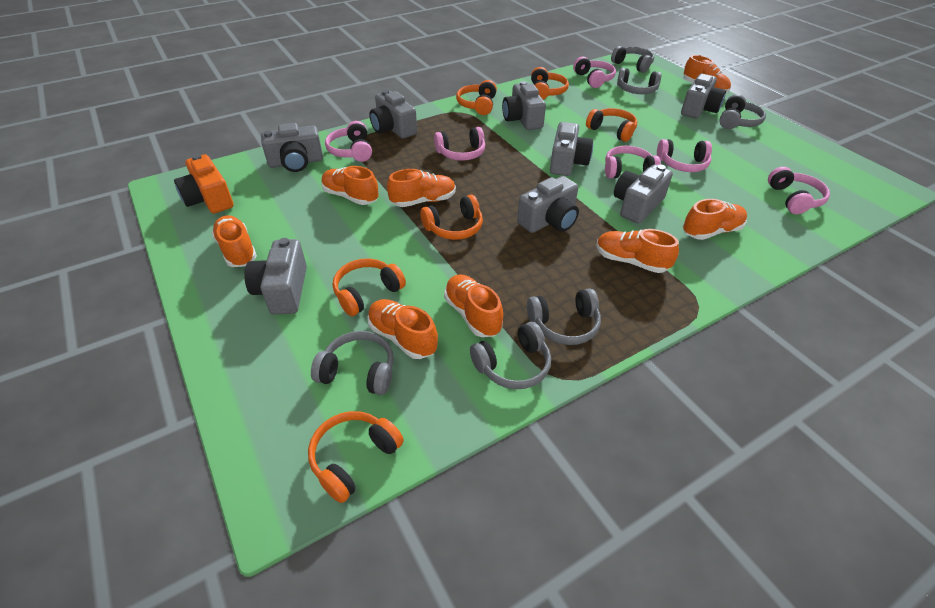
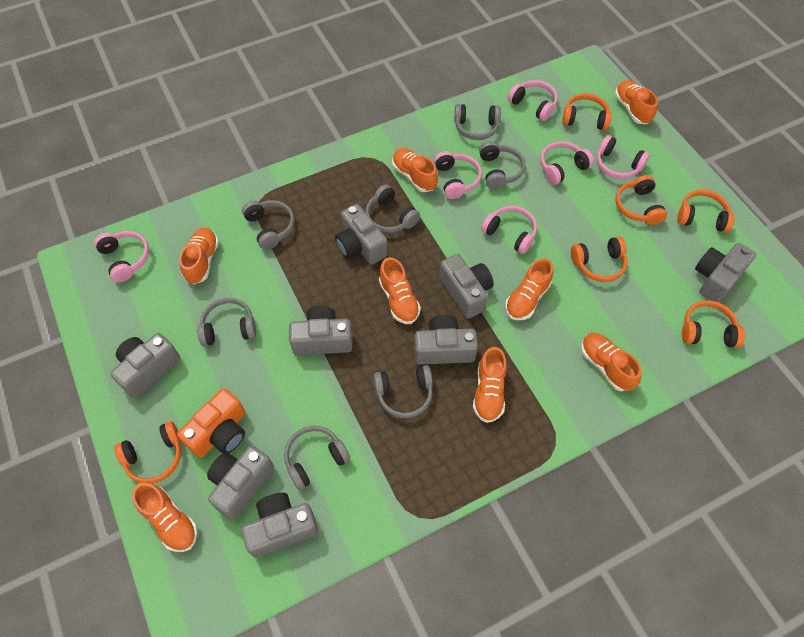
grey headphones: 6 -> 7

